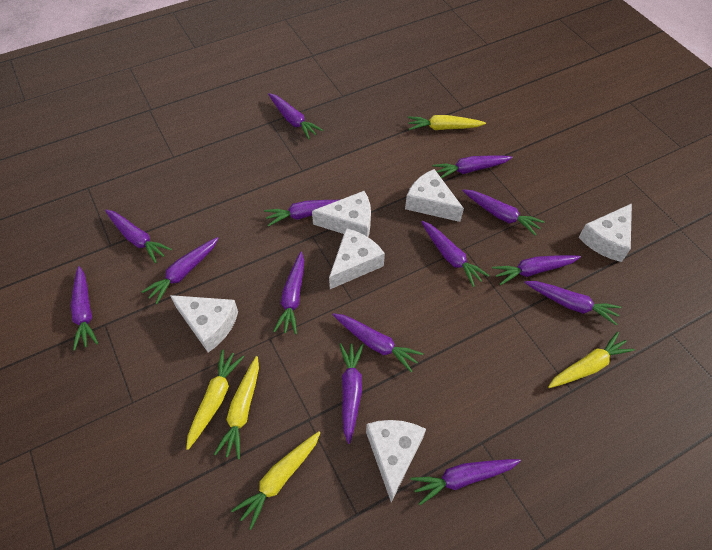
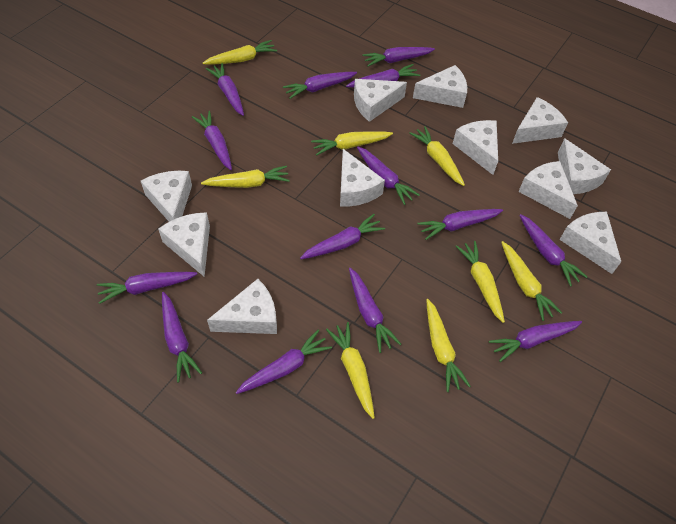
white cheese: 6 -> 11
yellow carrot: 5 -> 8

